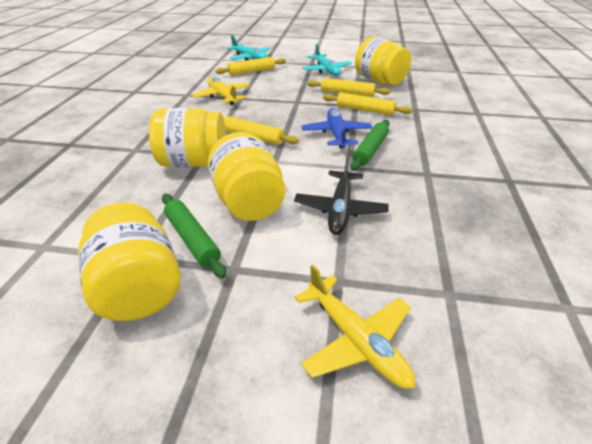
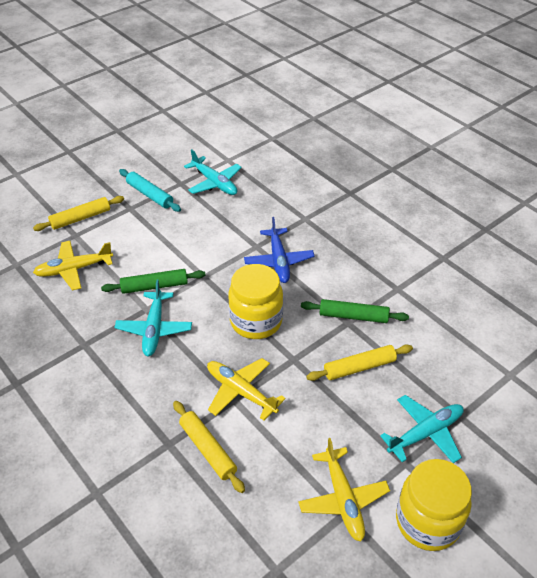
black plane: 1 -> 0
turquoise plane: 2 -> 3
turquoise rolling pin: 0 -> 1
yellow jar: 4 -> 2
yellow plane: 2 -> 3
yellow rolling pin: 4 -> 3

